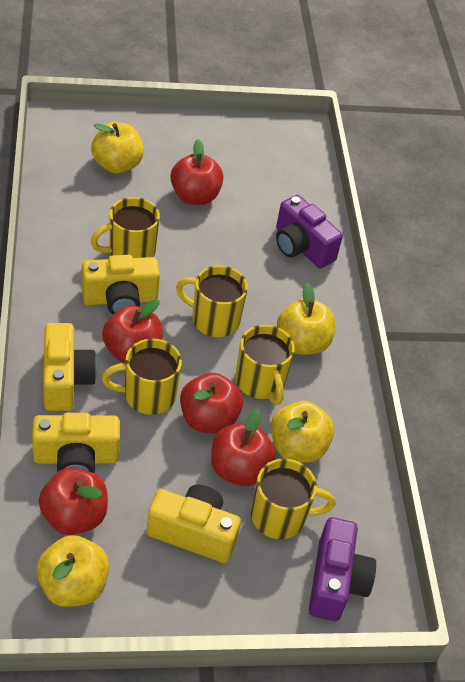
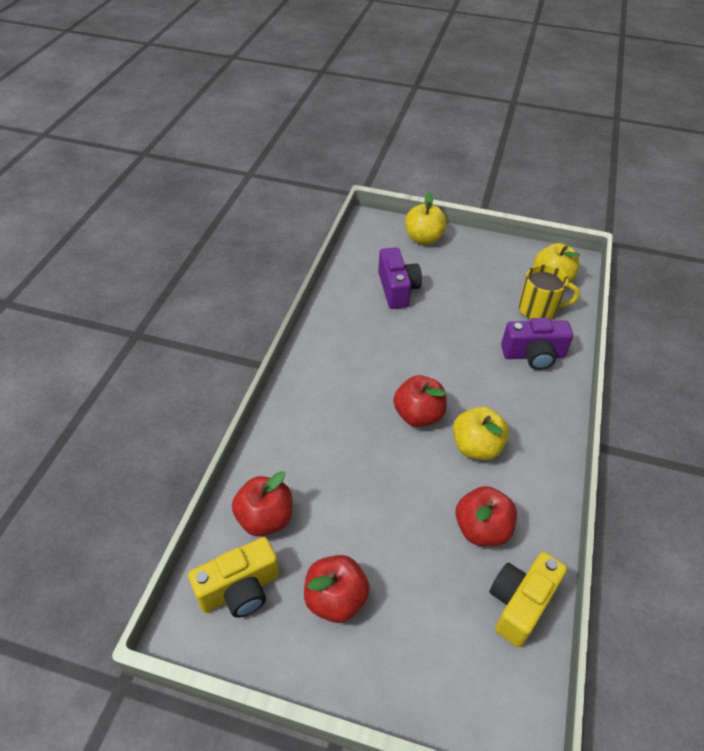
red apple: 5 -> 4
yellow apple: 4 -> 3
yellow camera: 4 -> 2
yellow mug: 5 -> 1

